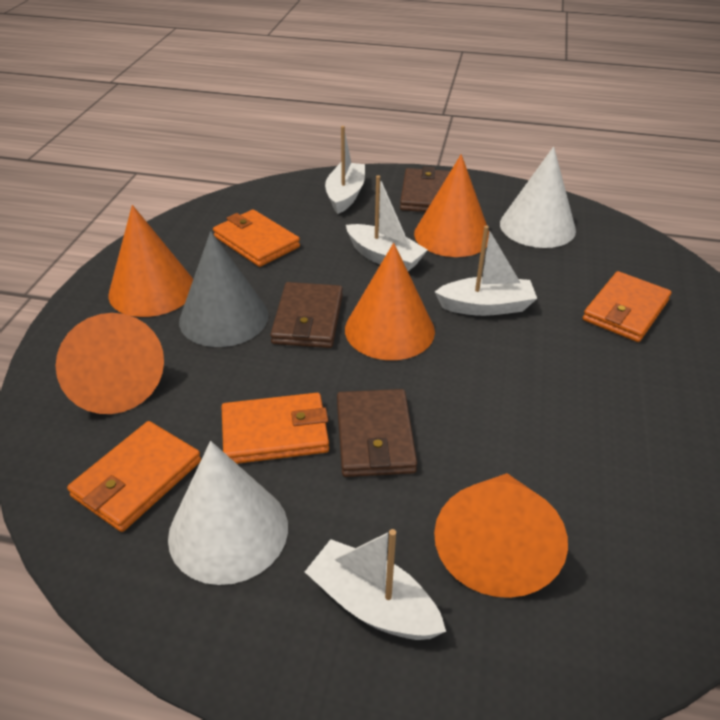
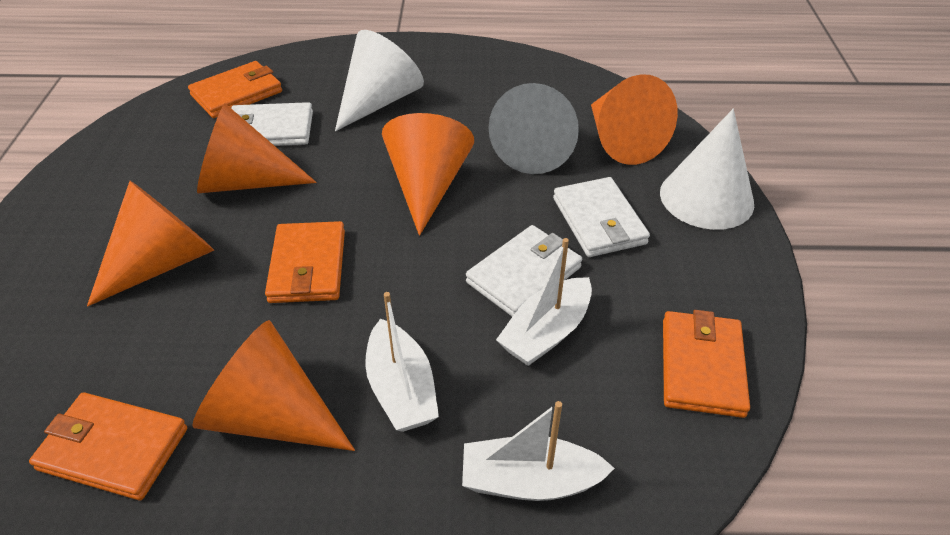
brown wallet: 3 -> 0
white boat: 4 -> 3
white wallet: 0 -> 3

